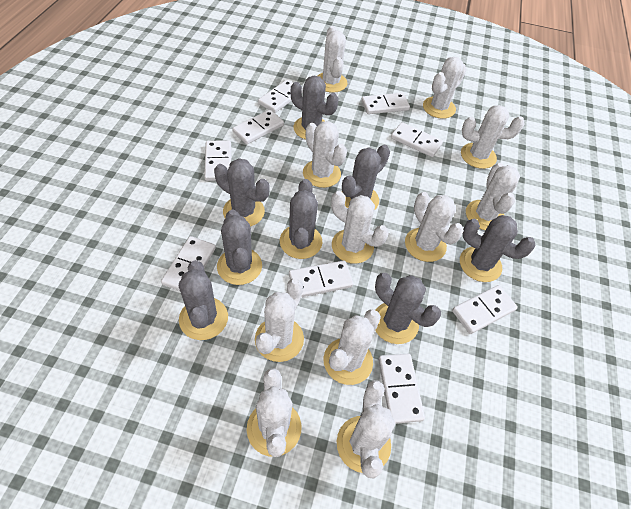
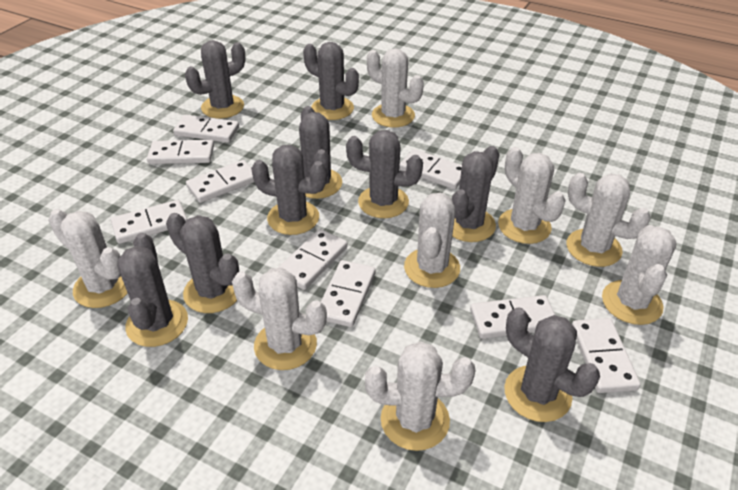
grey cactus: 8 -> 9
white cactus: 11 -> 8

